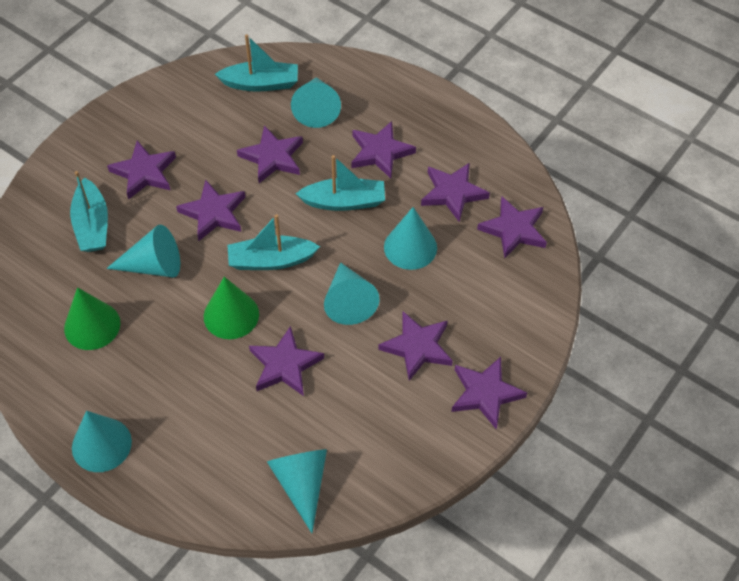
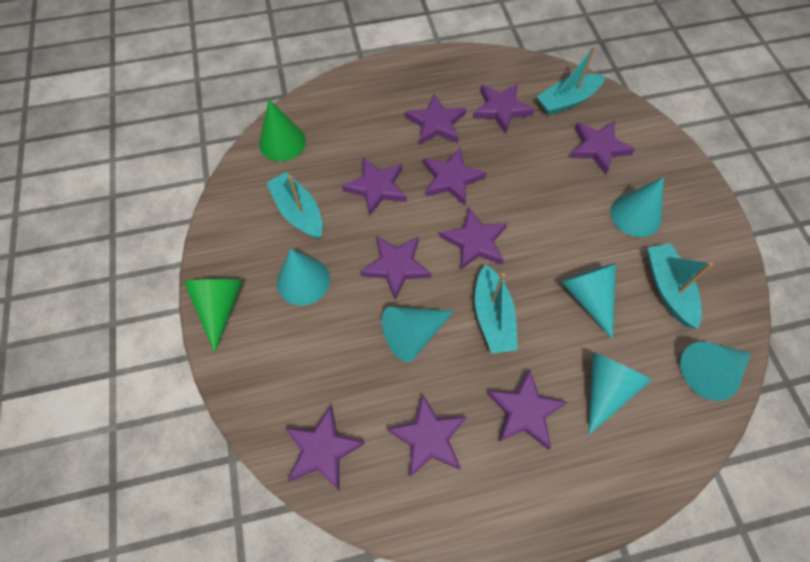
purple star: 9 -> 10

